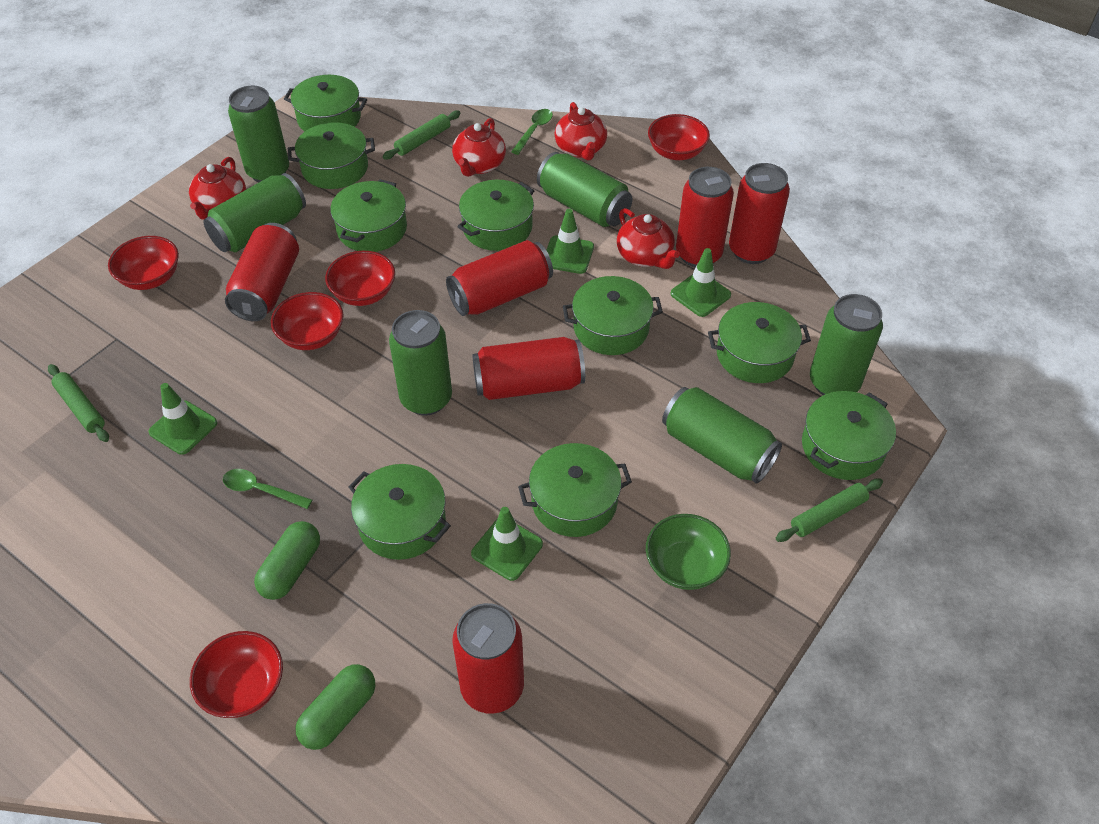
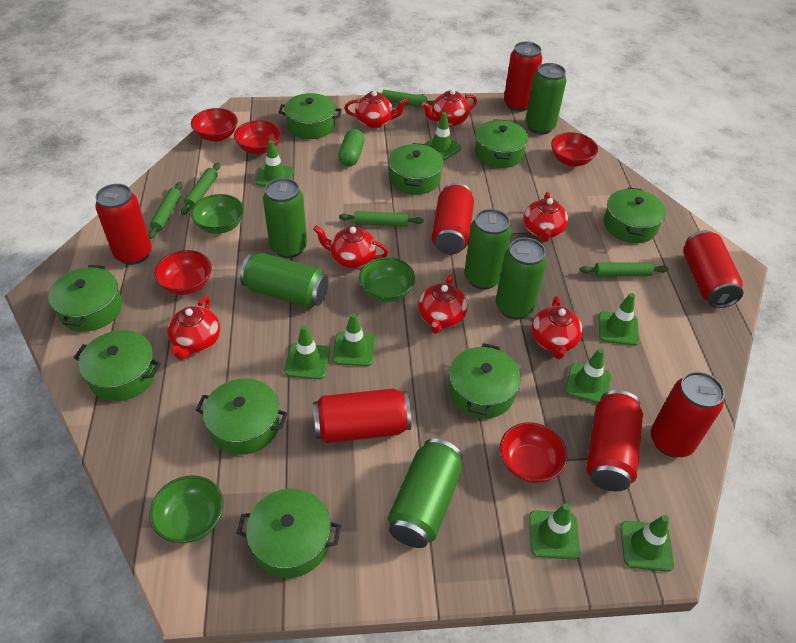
green bowl: 1 -> 3
green capsule: 2 -> 1
green rolling pin: 3 -> 5
green spoon: 2 -> 0
green traffic cone: 4 -> 8
red can: 6 -> 7
red teapot: 4 -> 7

